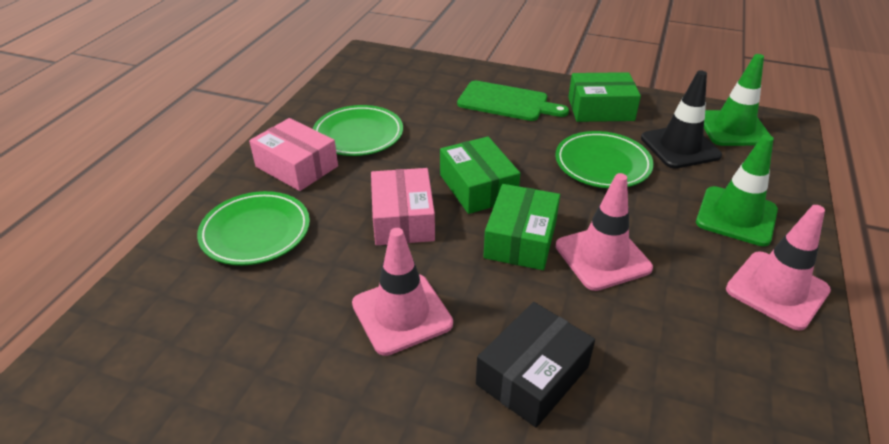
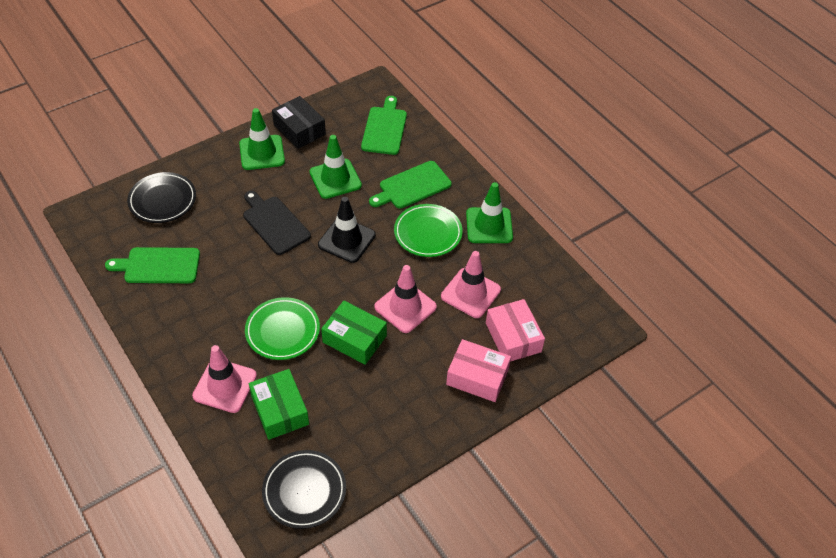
black cutting board: 0 -> 1
black plate: 0 -> 2
green box: 3 -> 2
green cutting board: 1 -> 3
green plate: 3 -> 2
green traffic cone: 2 -> 3

